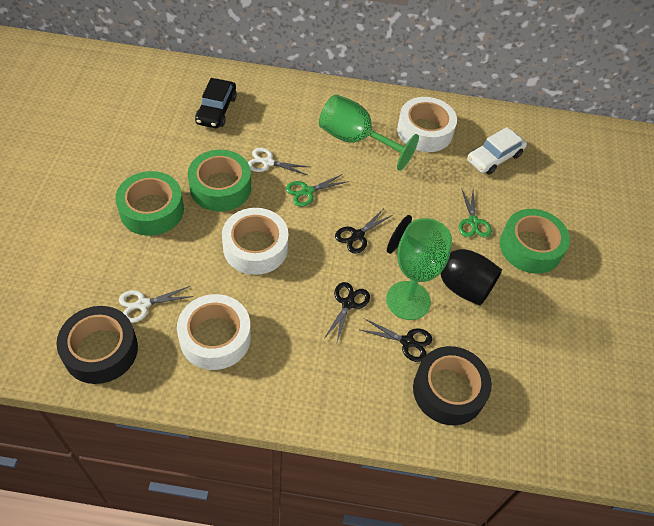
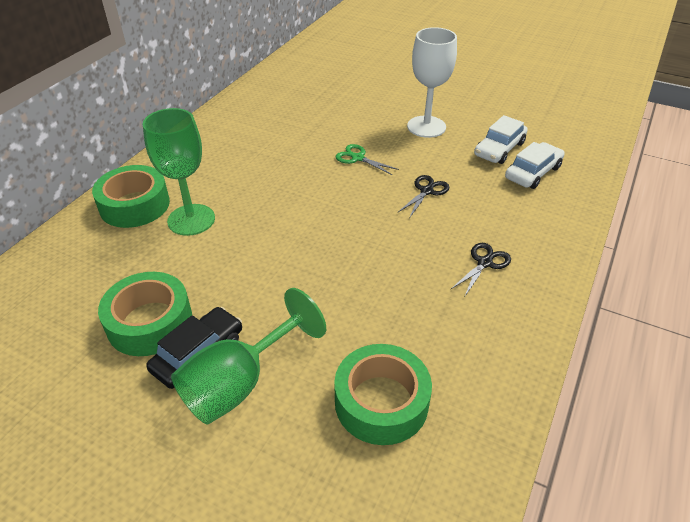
black goblet: 1 -> 0
black scissors: 3 -> 2
black tape: 2 -> 0
green scissors: 2 -> 1
white car: 1 -> 2
white goblet: 0 -> 1
white scissors: 2 -> 0
white tape: 3 -> 0

